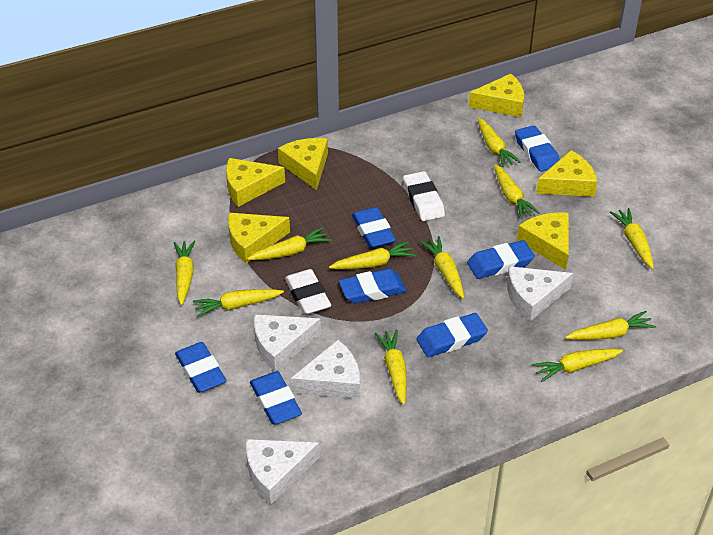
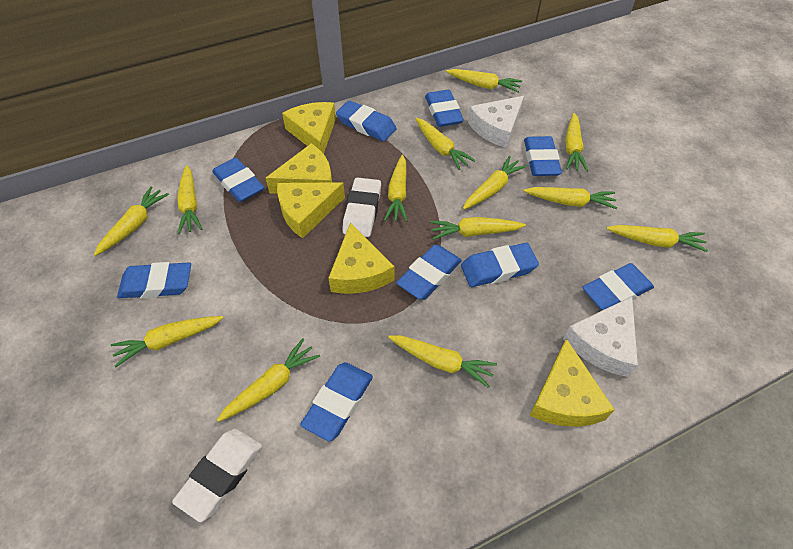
blue eraser: 7 -> 9
white cheese: 4 -> 2
yellow carrot: 11 -> 13
yellow cheese: 6 -> 5

